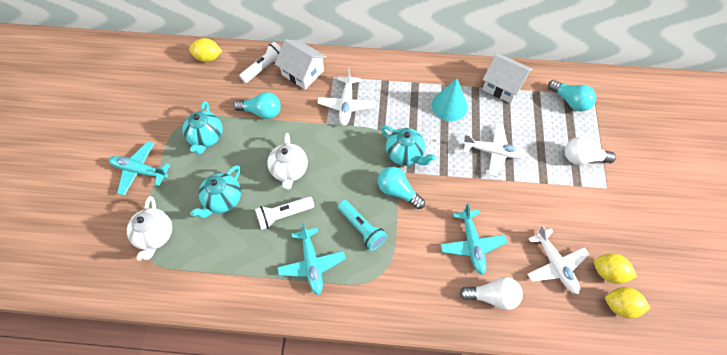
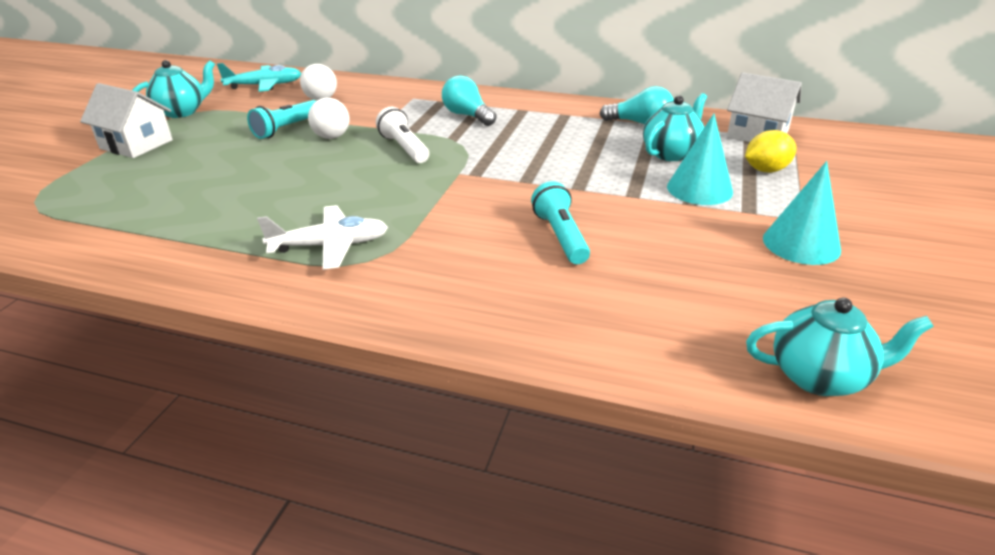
turquoise cone: 1 -> 2
turquoise flashlight: 1 -> 2
turquoise light bulb: 3 -> 2
turquoise plane: 3 -> 1
white flashlight: 2 -> 1
white plane: 3 -> 1
white teapot: 2 -> 0
yellow lemon: 3 -> 1

